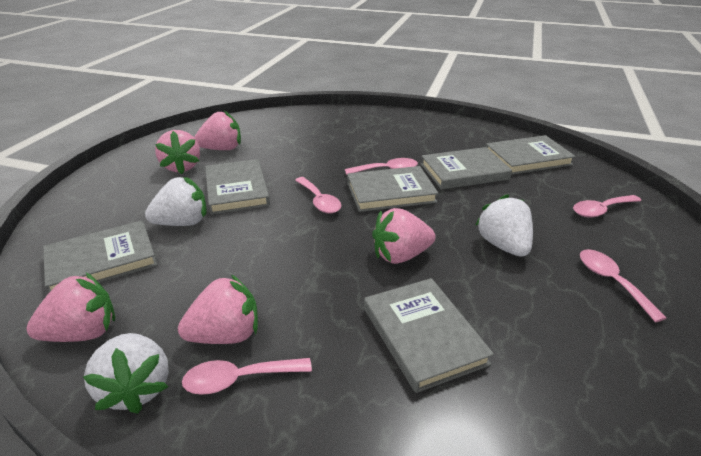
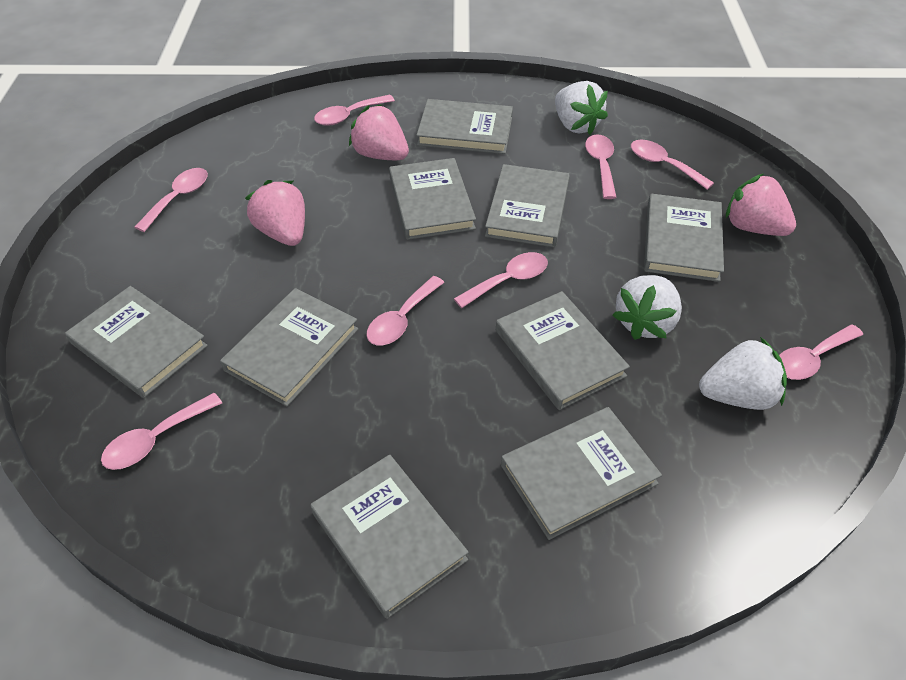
grey book: 6 -> 9
pink spoon: 5 -> 8
pink strawberry: 5 -> 3

